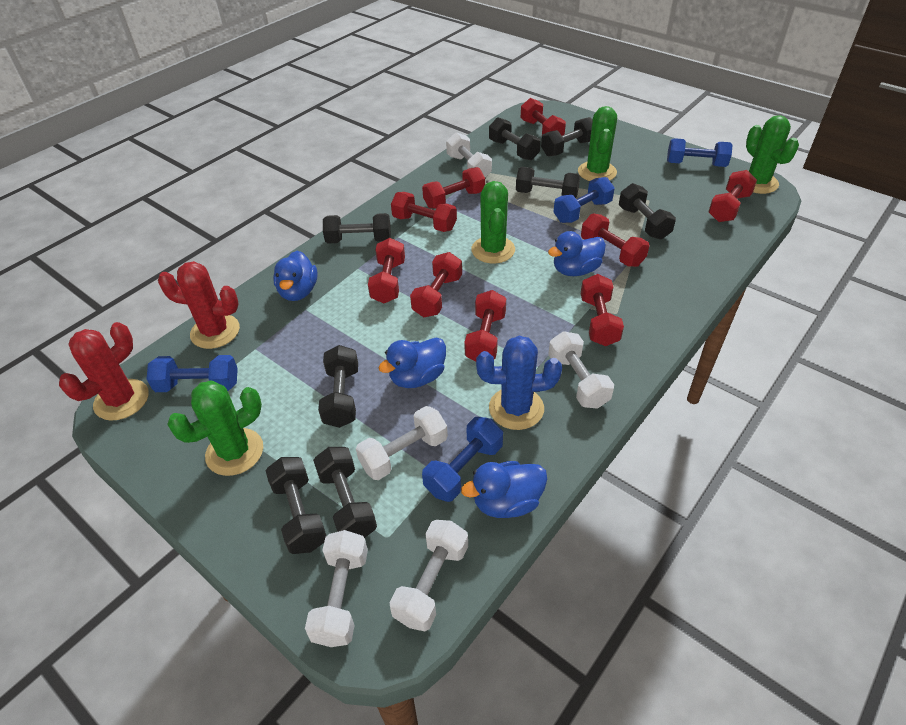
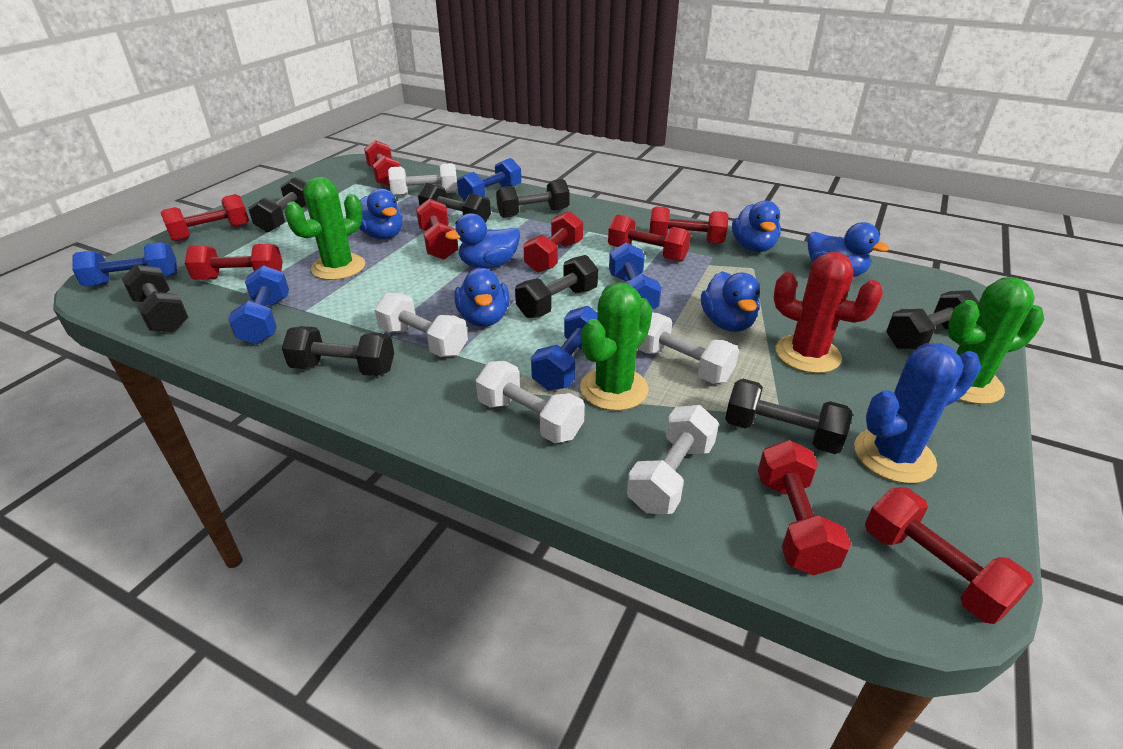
blue duck: 4 -> 6
blue dumbbell: 4 -> 5
green cactus: 4 -> 3
red cactus: 2 -> 1

